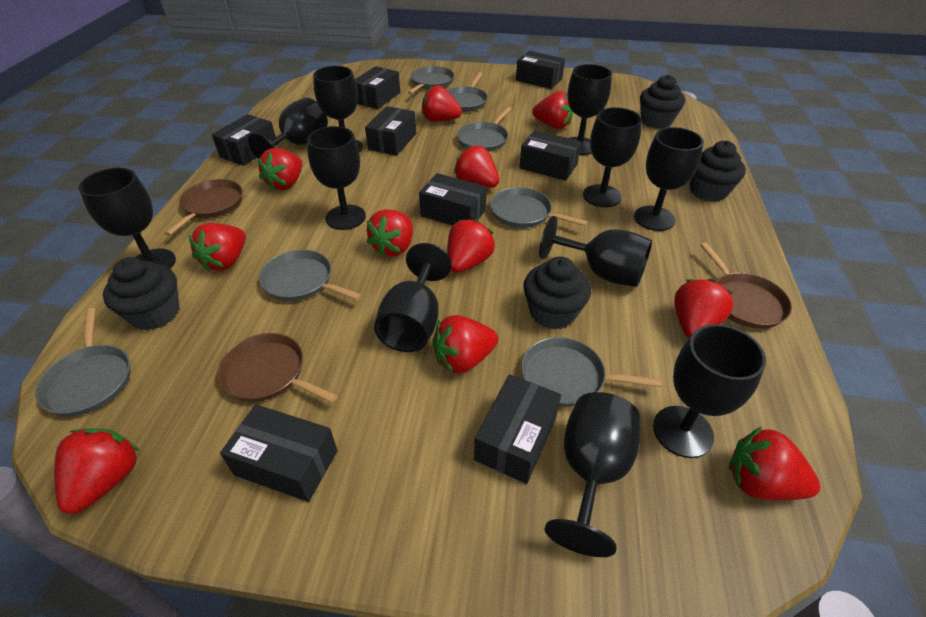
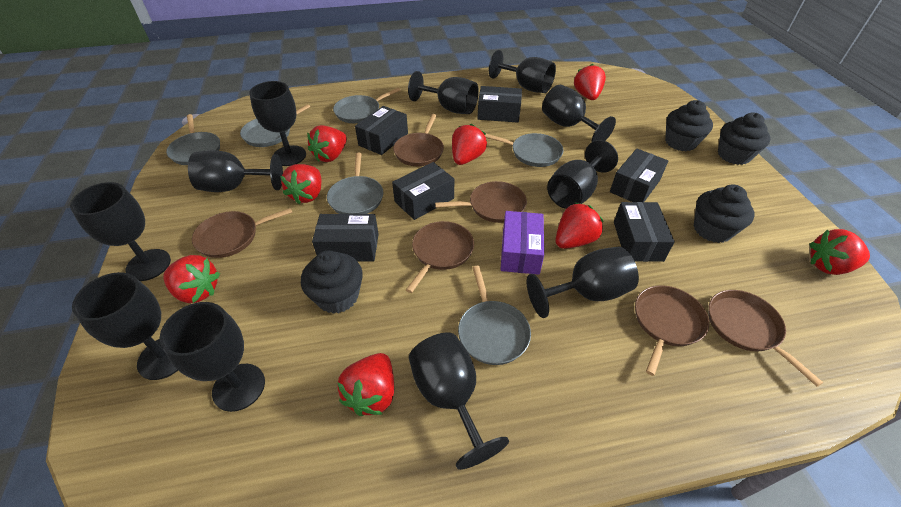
black box: 8 -> 6
brown pan: 3 -> 6
grey pan: 7 -> 6
purple box: 0 -> 1
red strawberry: 11 -> 8

